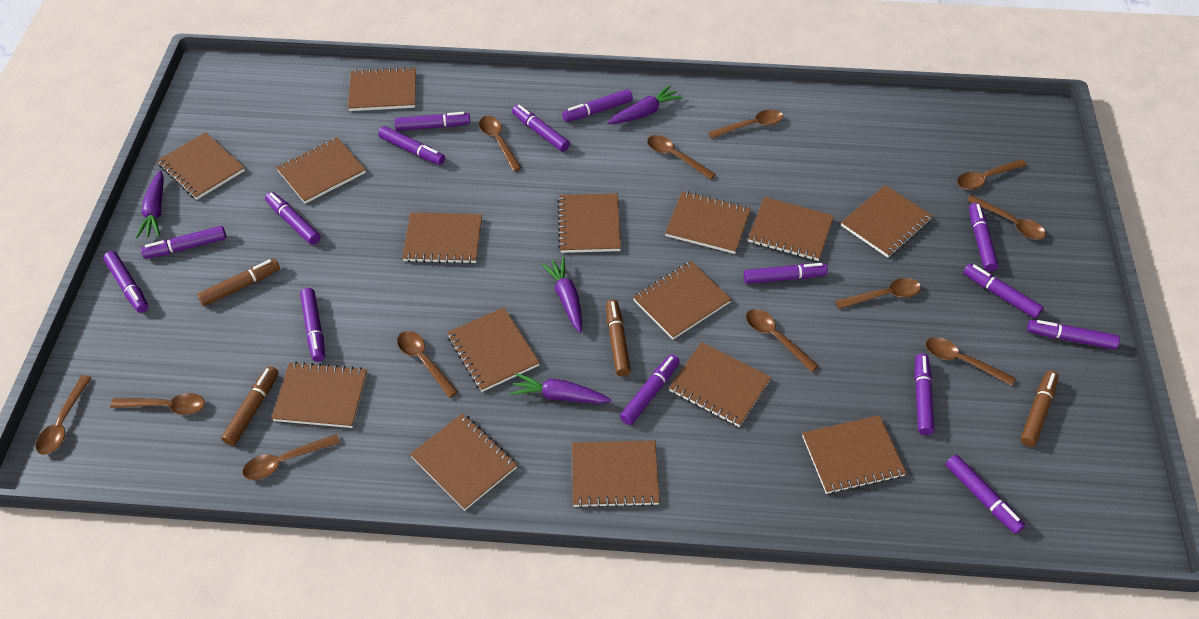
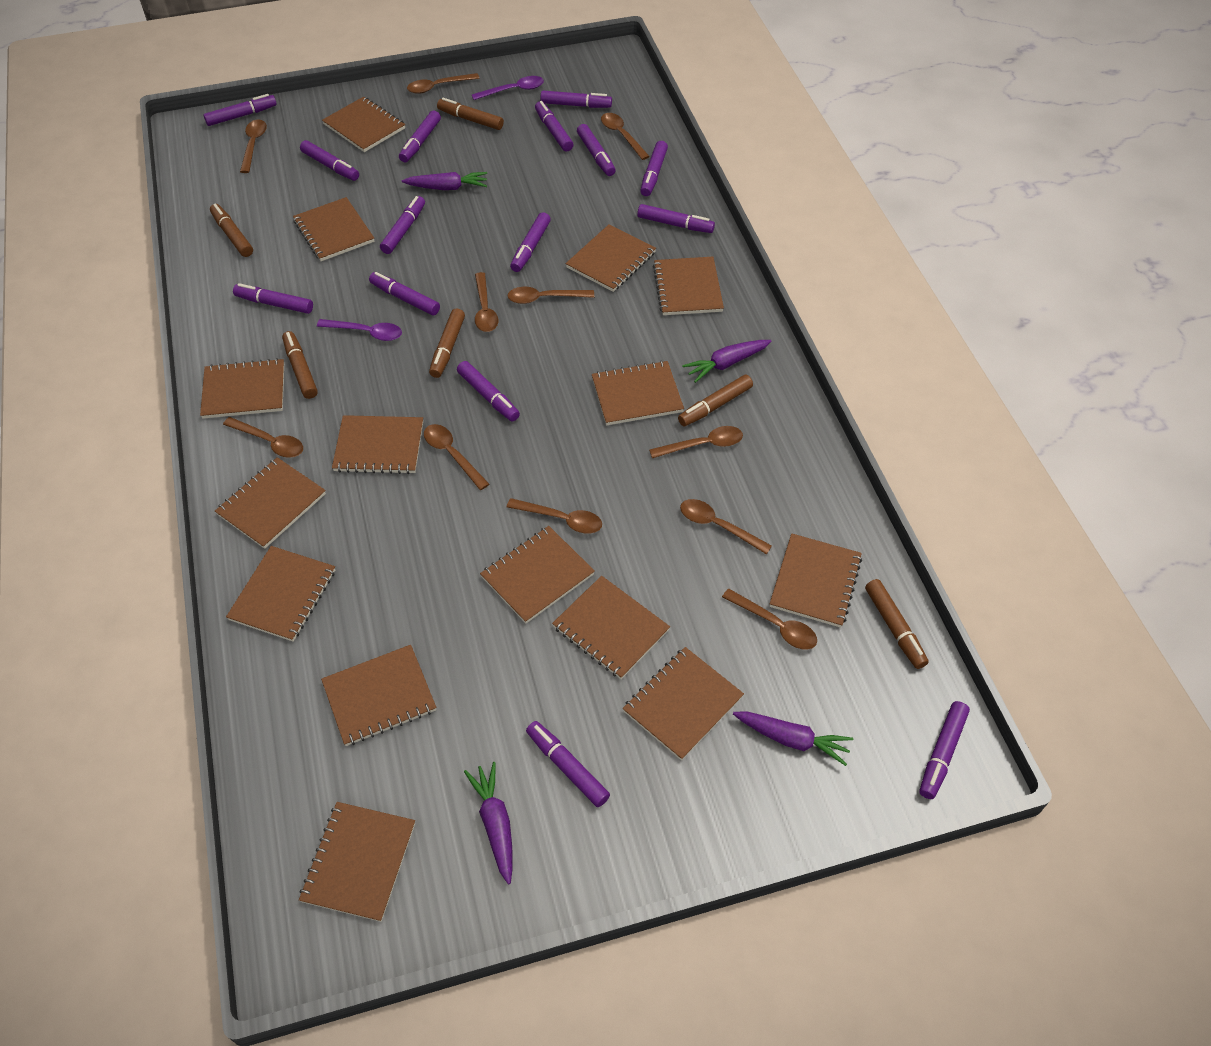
brown marker: 4 -> 6
brown spoon: 12 -> 11
purple spoon: 0 -> 2

